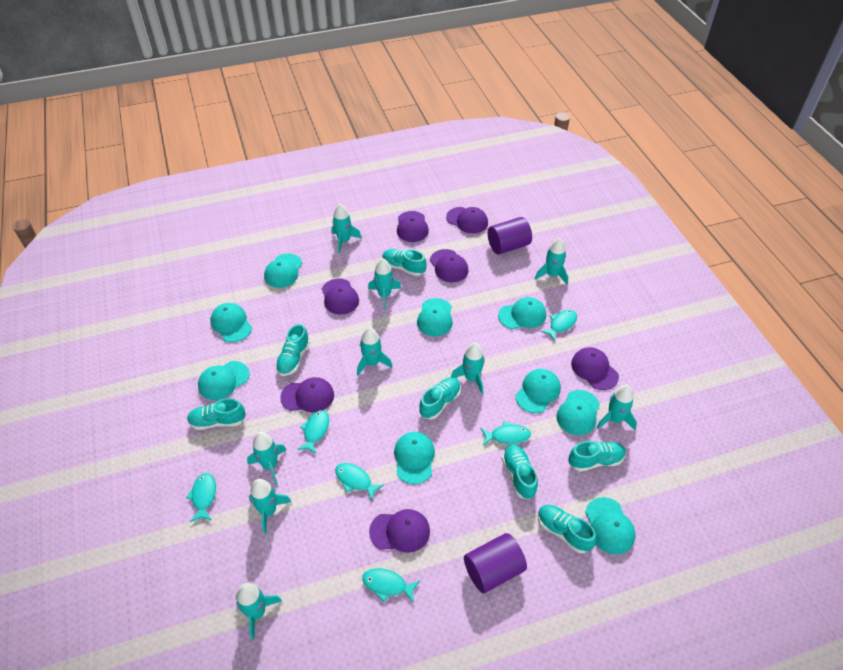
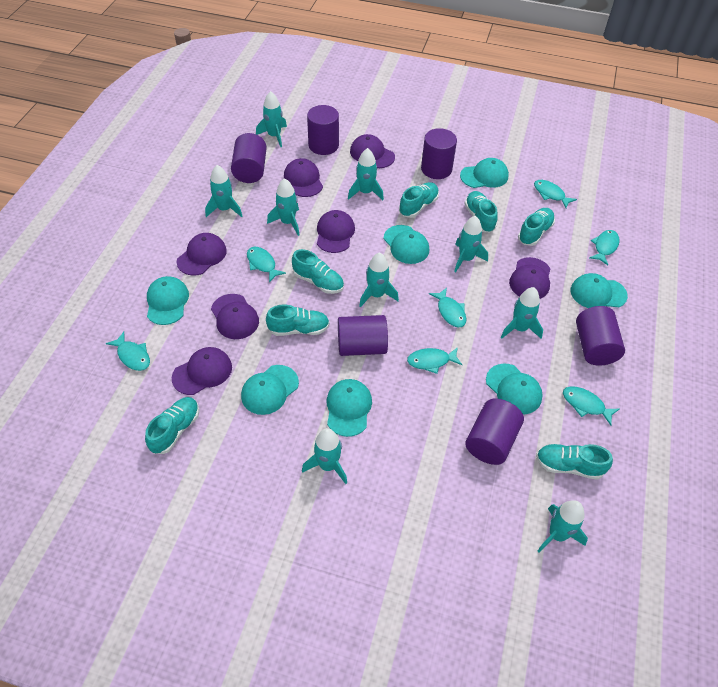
purple cylinder: 2 -> 6
turquoise cap: 9 -> 7
turquoise fish: 6 -> 7

